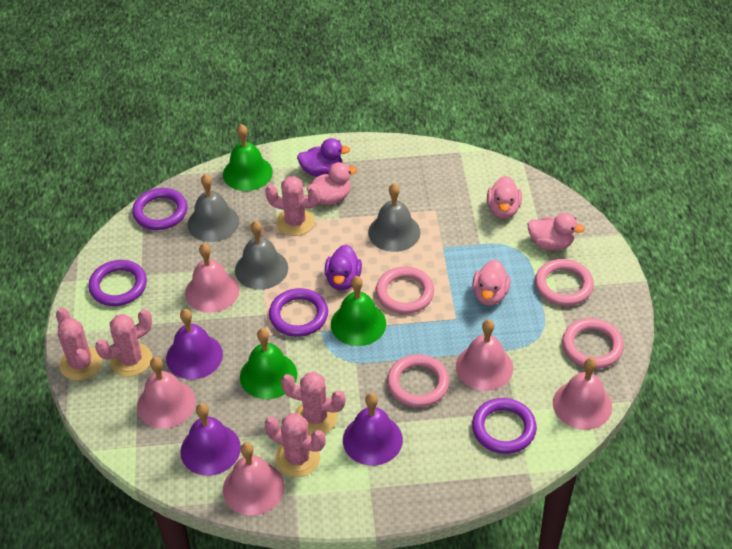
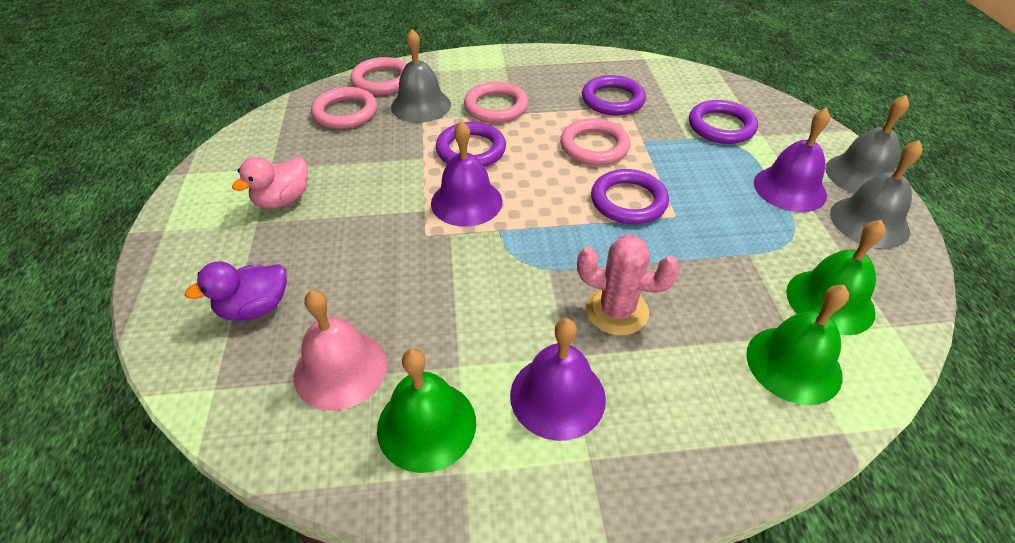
pink bell: 5 -> 1
pink cactus: 5 -> 1
pink duck: 4 -> 1
purple duck: 2 -> 1

